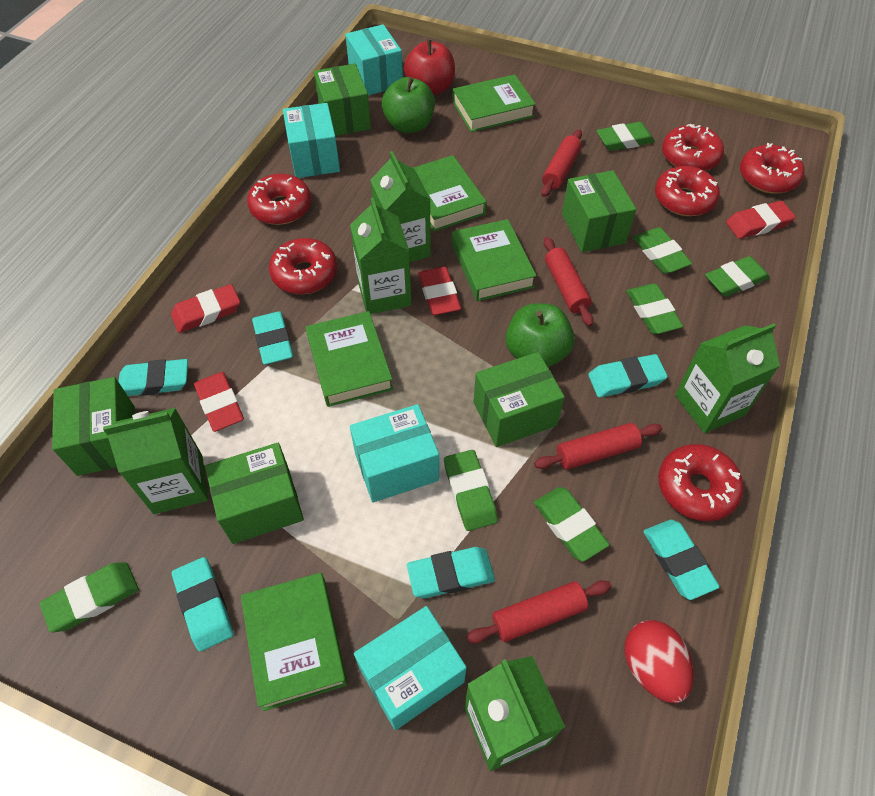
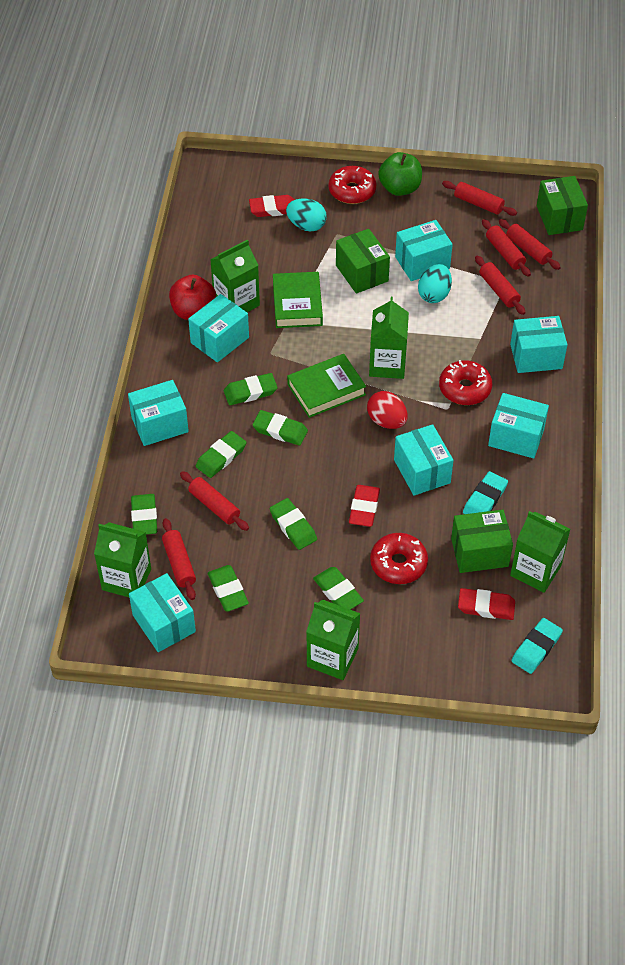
green apple: 2 -> 1
green book: 5 -> 2
green box: 5 -> 3
red donut: 6 -> 3
red eraser: 4 -> 3
red rolling pin: 4 -> 6
turquoise box: 4 -> 7
turquoise egg: 0 -> 2
turquoise eraser: 6 -> 2

